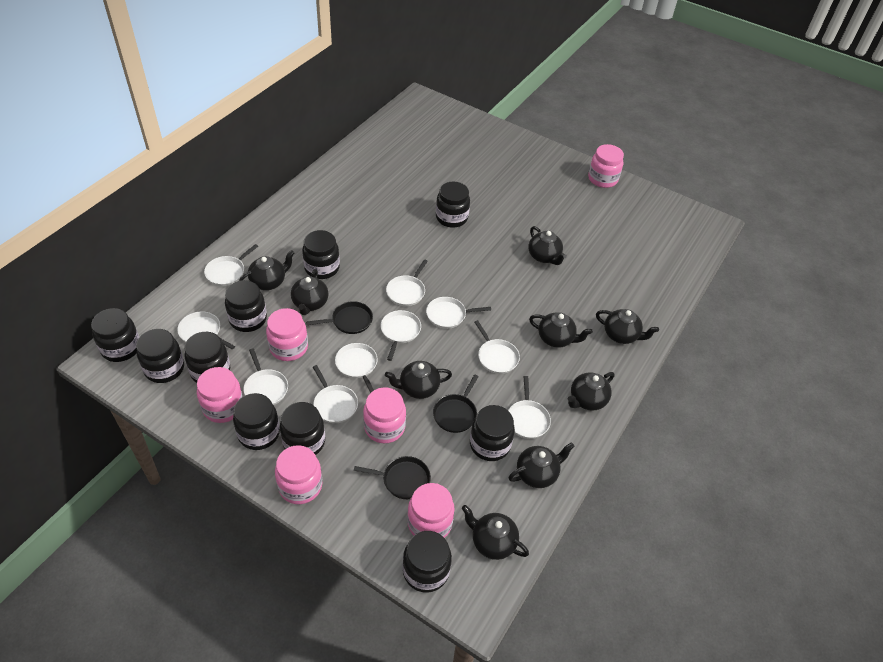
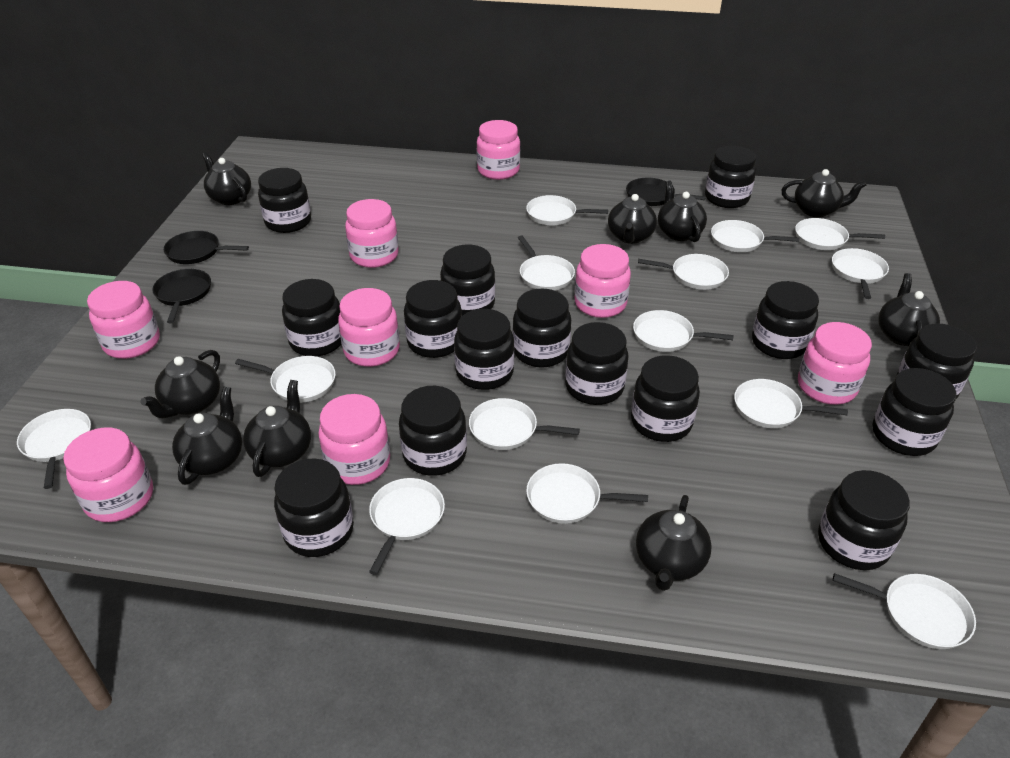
black jar: 10 -> 15
pink jar: 6 -> 8
white pan: 10 -> 14

